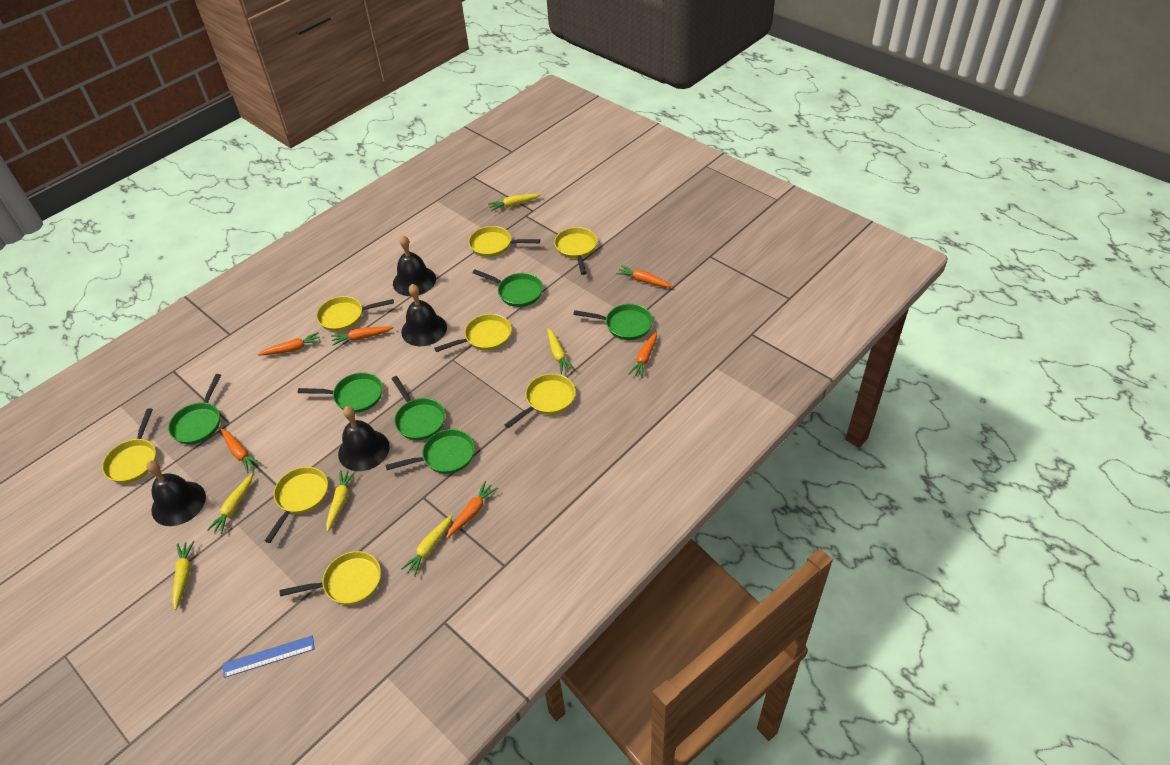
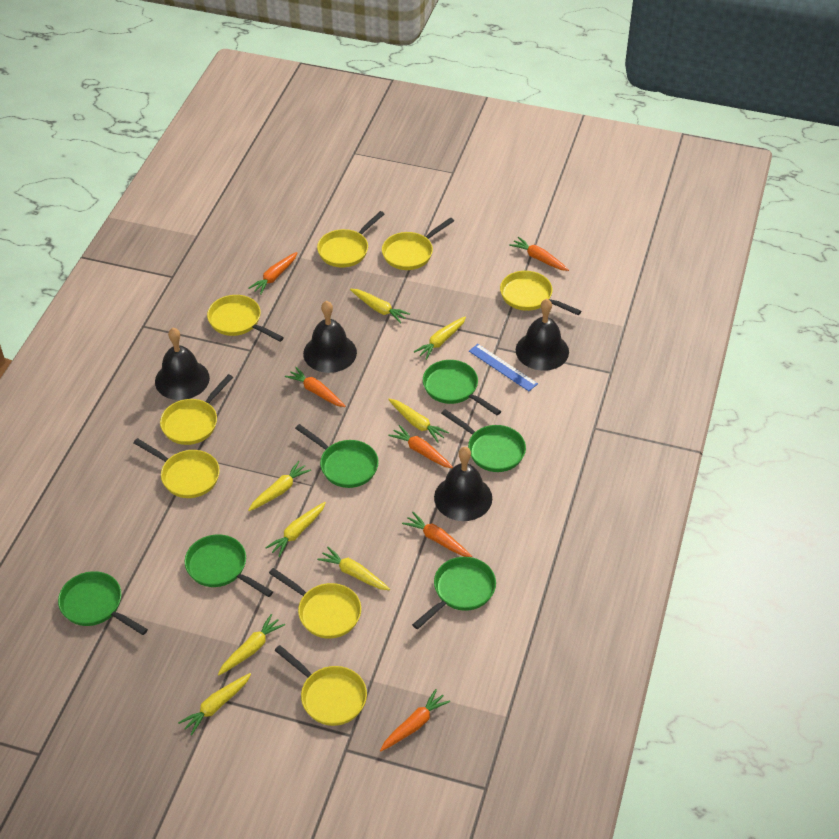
yellow carrot: 6 -> 8

